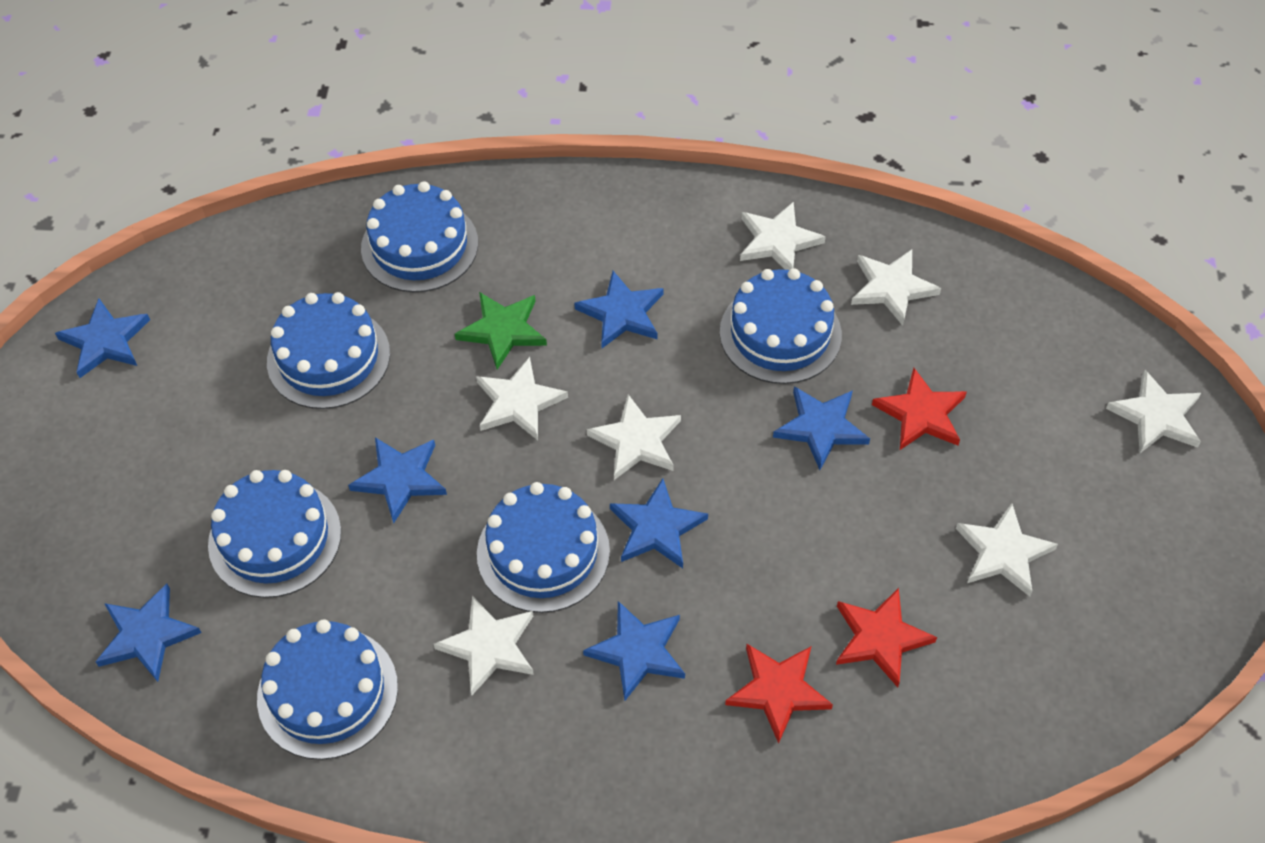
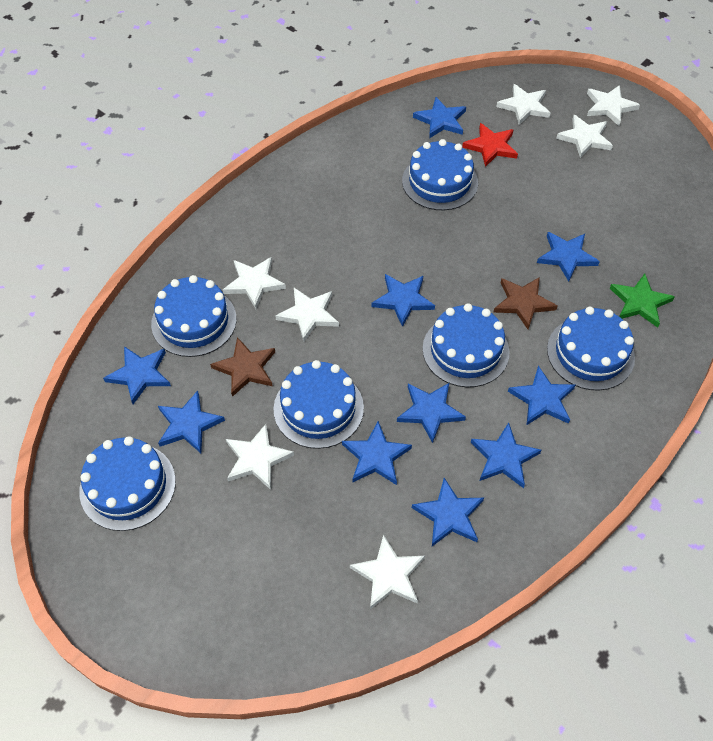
blue star: 7 -> 10
brown star: 0 -> 2
red star: 3 -> 1

